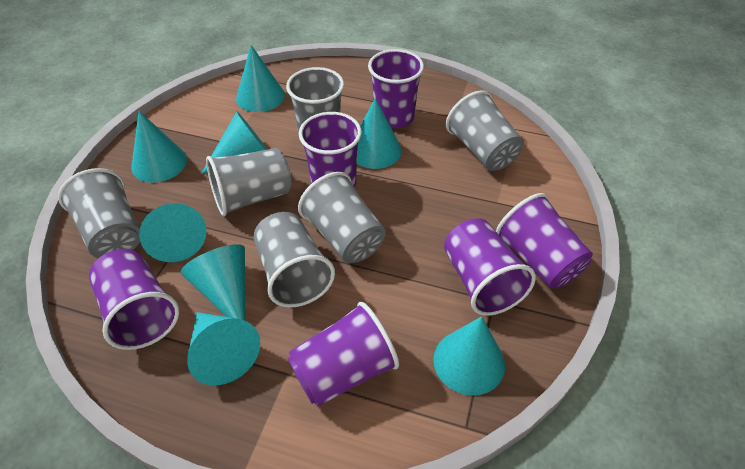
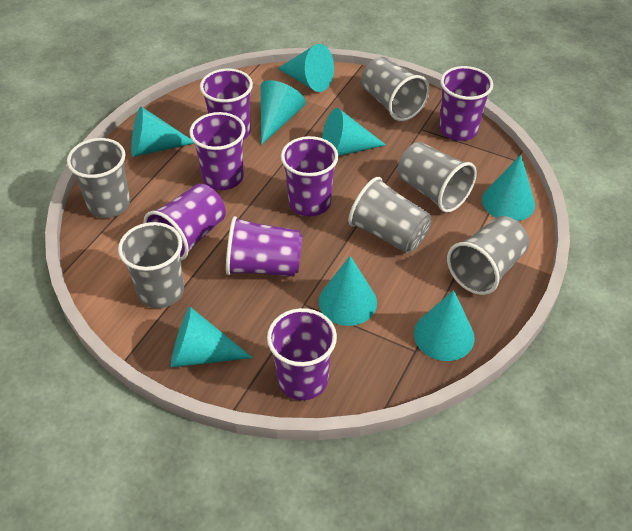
purple cup: 6 -> 7

